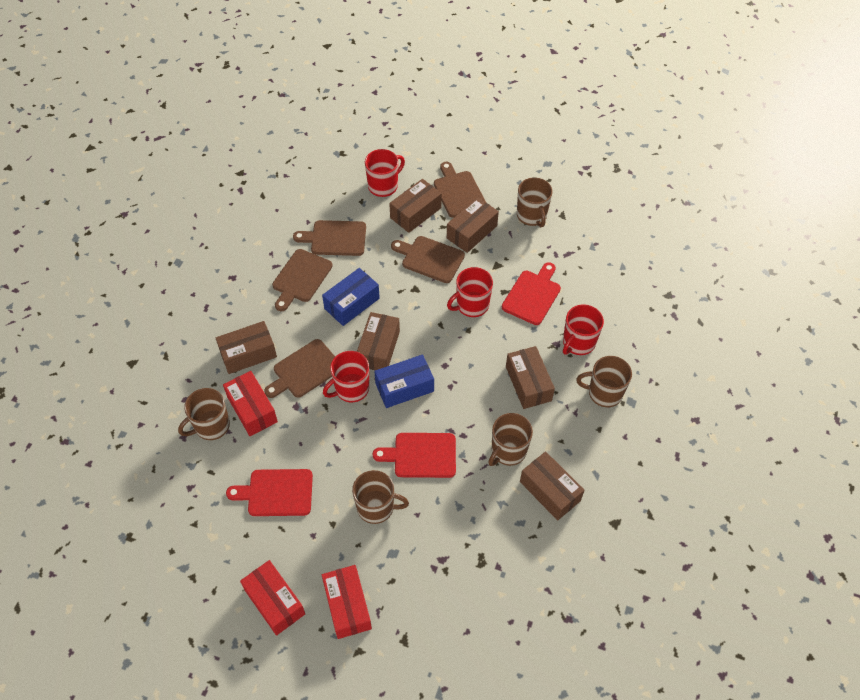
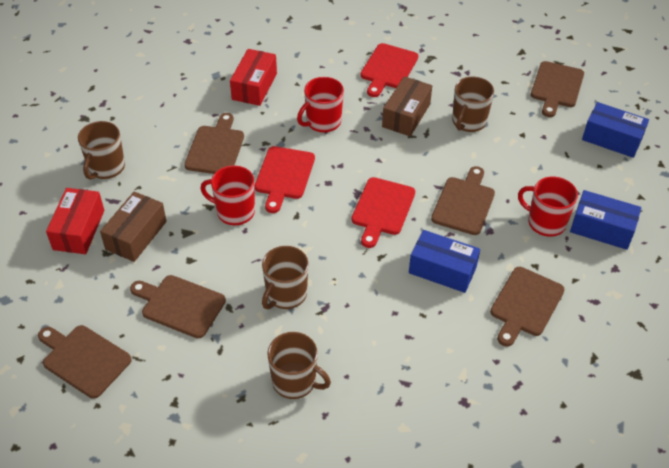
blue box: 2 -> 3
brown box: 6 -> 2
brown cutting board: 5 -> 6
brown mug: 5 -> 4
red box: 3 -> 2
red mug: 4 -> 3

